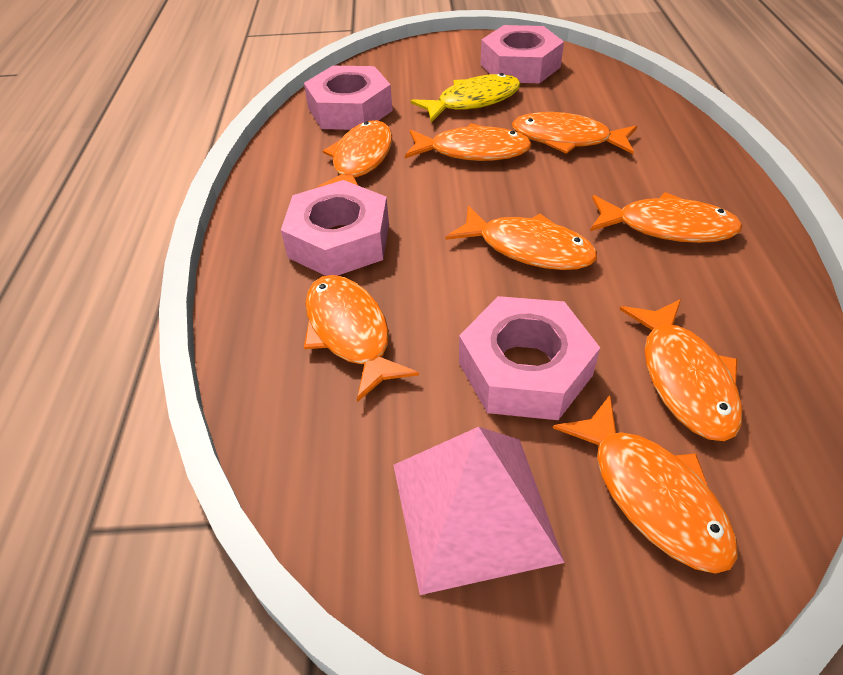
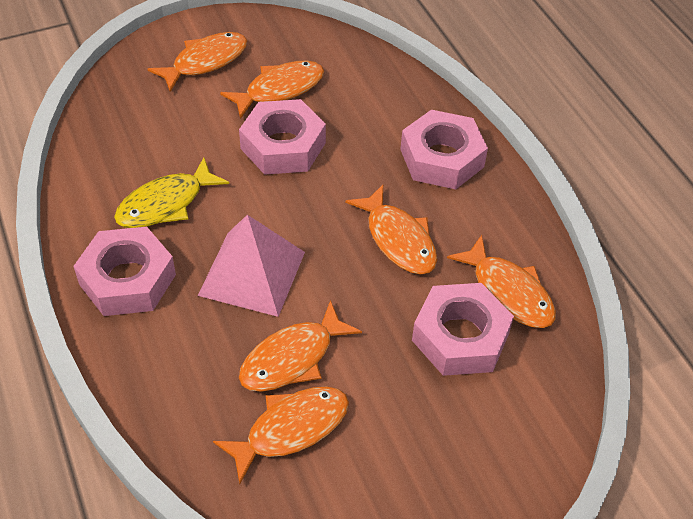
orange fish: 8 -> 6

